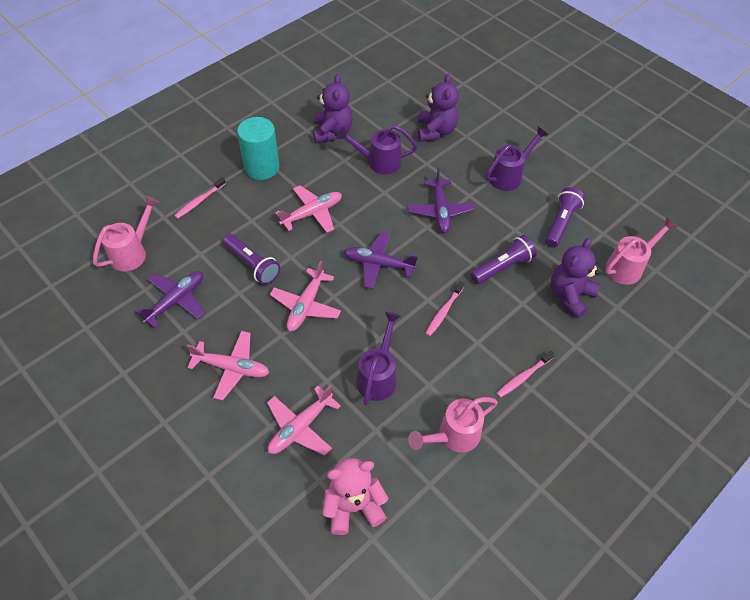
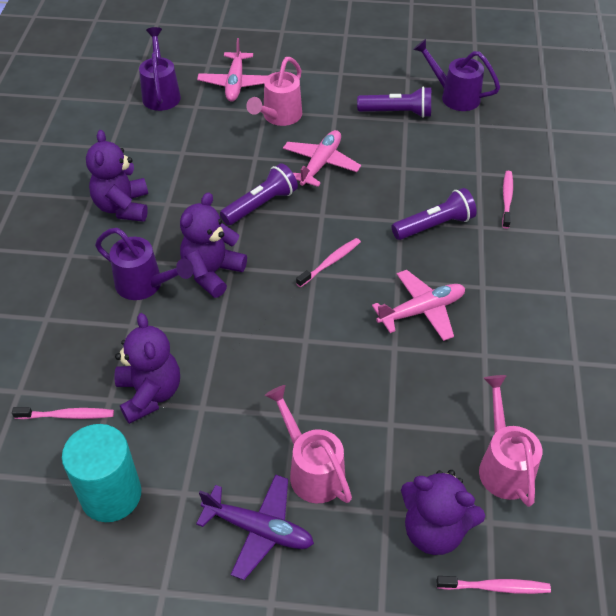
pink plane: 4 -> 3
pink teddy bear: 1 -> 0
pink toothbrush: 3 -> 4
purple plane: 3 -> 1
purple teddy bear: 3 -> 4

